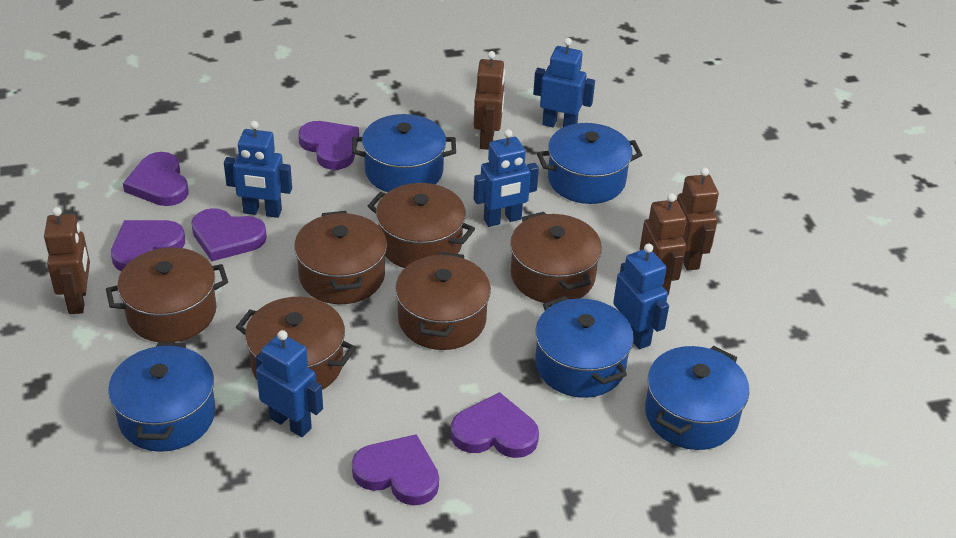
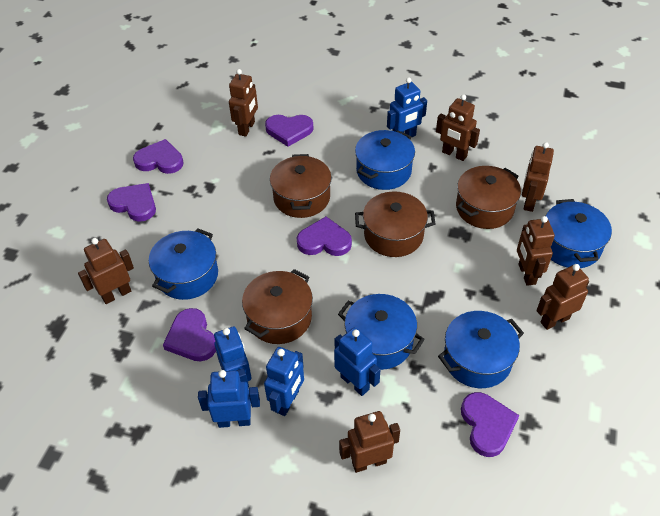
brown pot: 6 -> 4
brown robot: 4 -> 7

